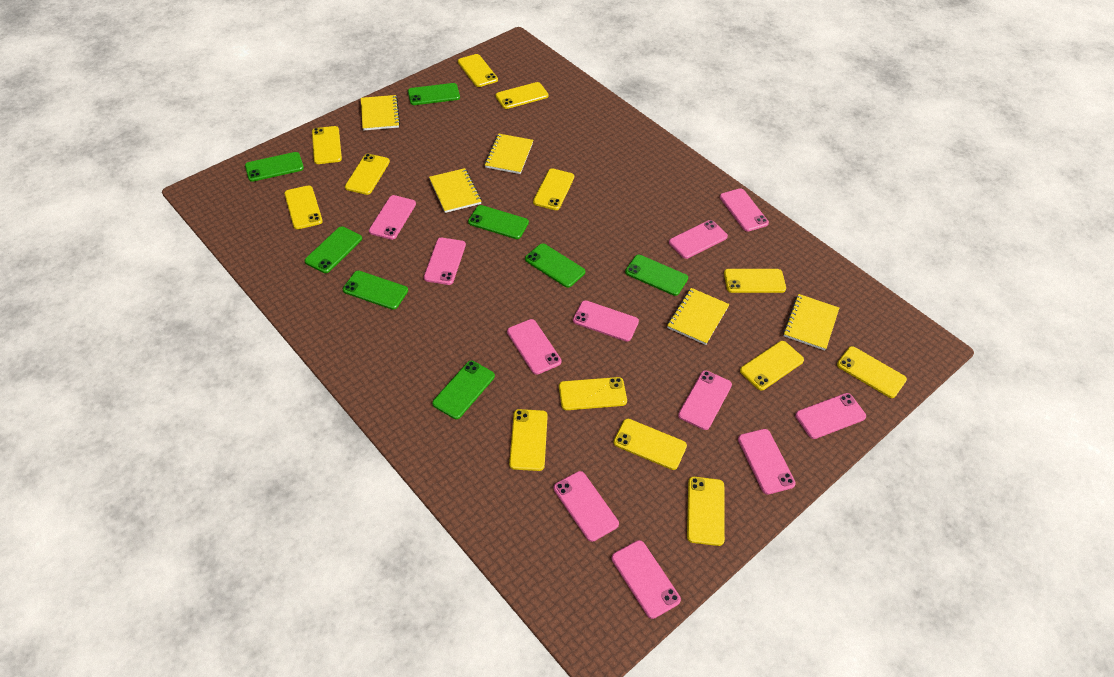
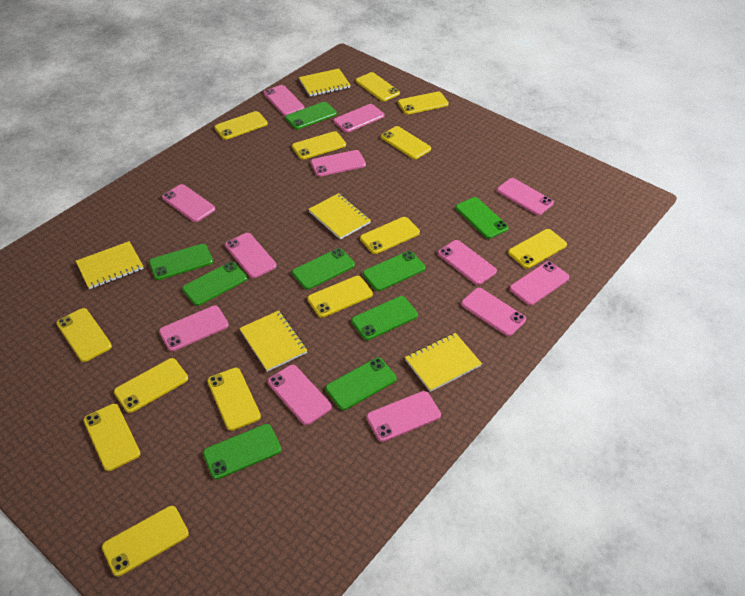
green phone: 8 -> 9
pink phone: 11 -> 12

